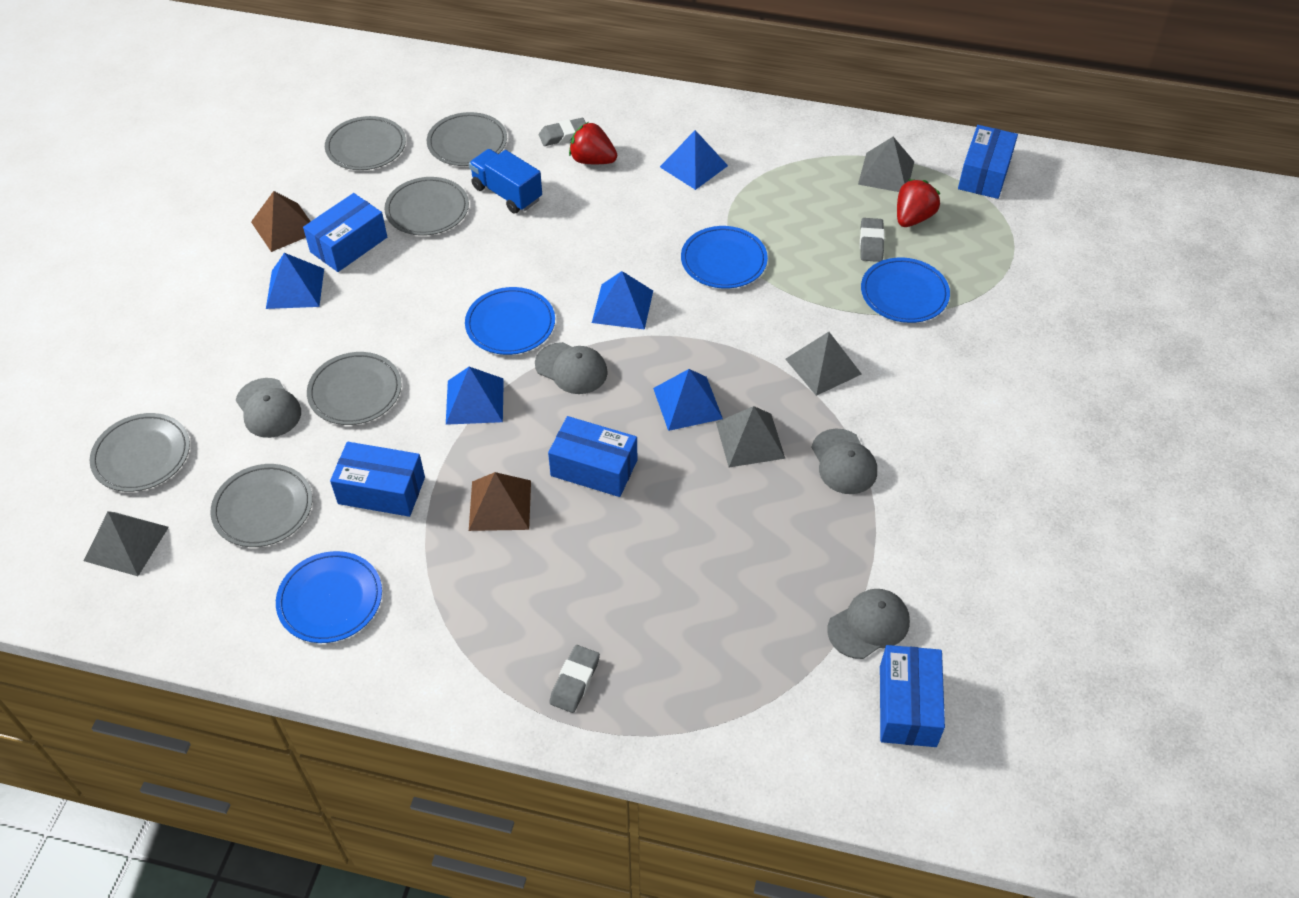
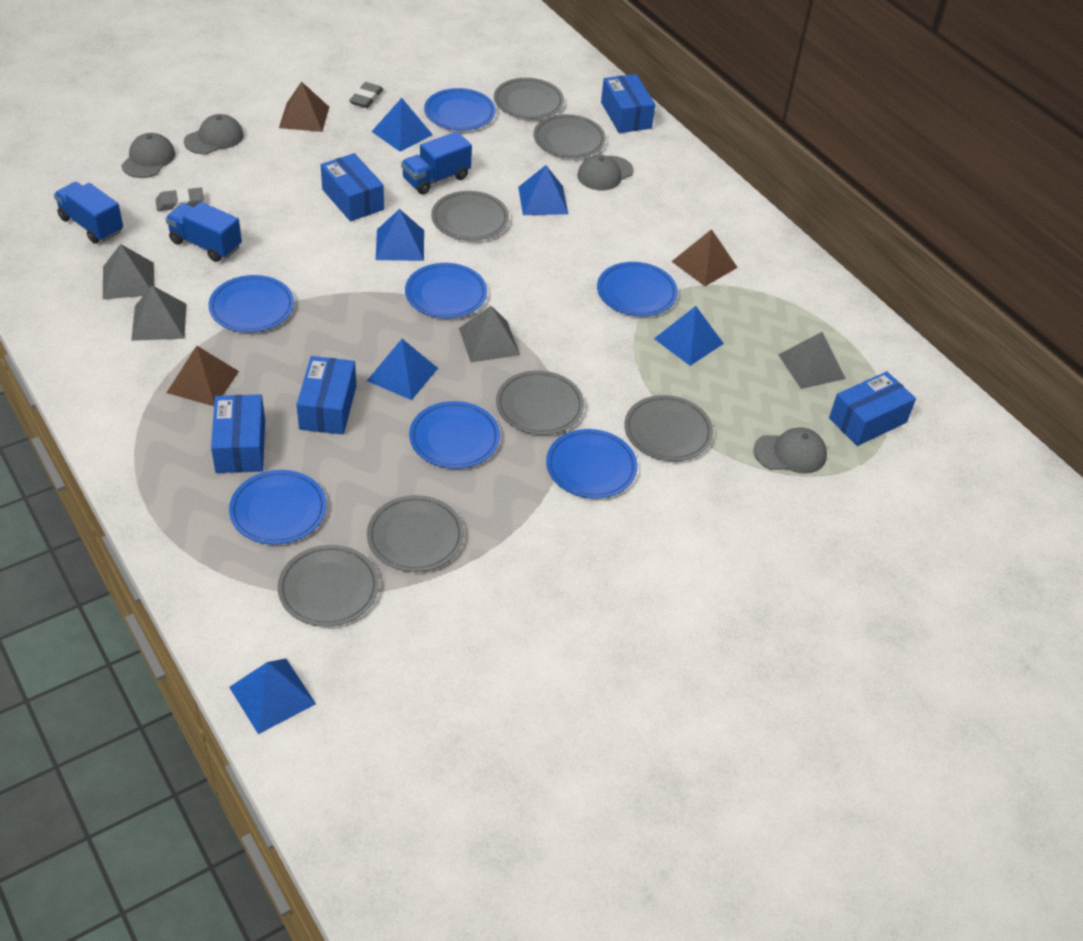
blue plate: 4 -> 7
blue pyramid: 5 -> 6
blue truck: 1 -> 3
brown pyramid: 2 -> 3
grey eraser: 3 -> 2
grey plate: 6 -> 7
red strawberry: 2 -> 0

